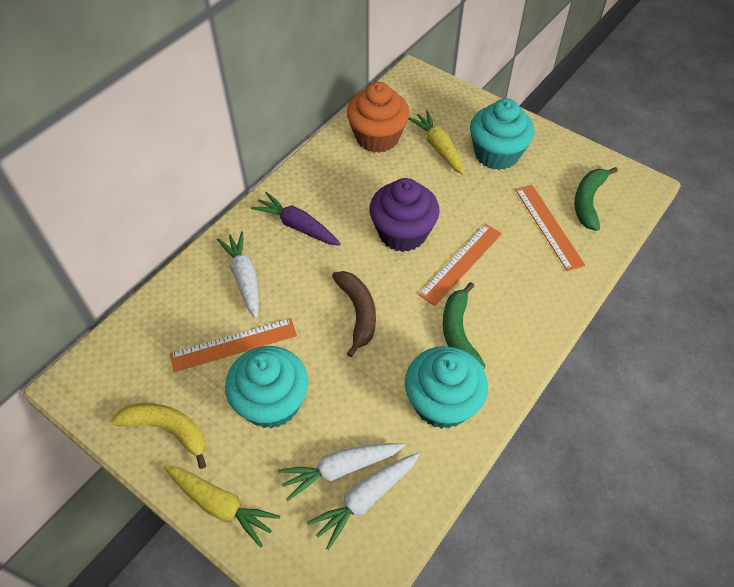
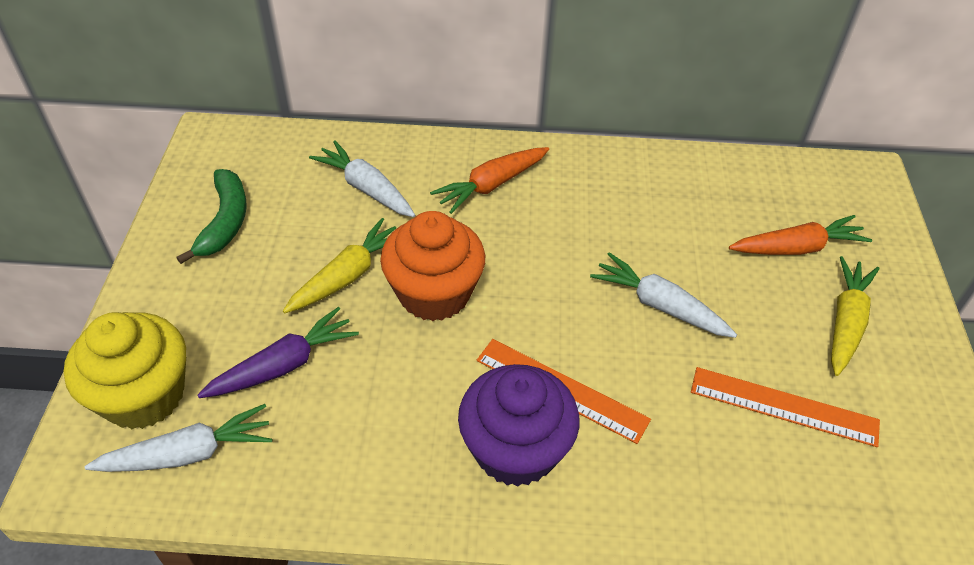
brown banana: 1 -> 0
green banana: 2 -> 1
orange carrot: 0 -> 2
orange ruler: 3 -> 2
turquoise cupcake: 3 -> 0
yellow banana: 1 -> 0
yellow cupcake: 0 -> 1

